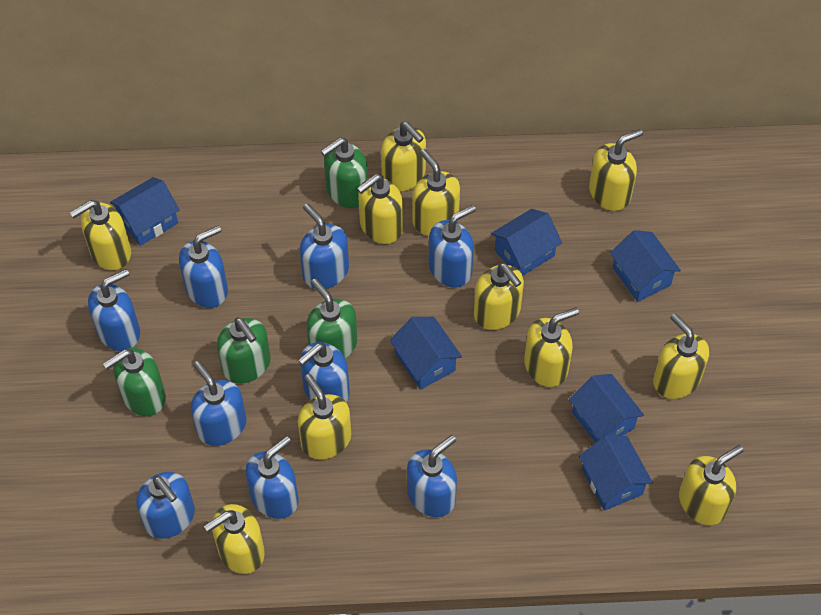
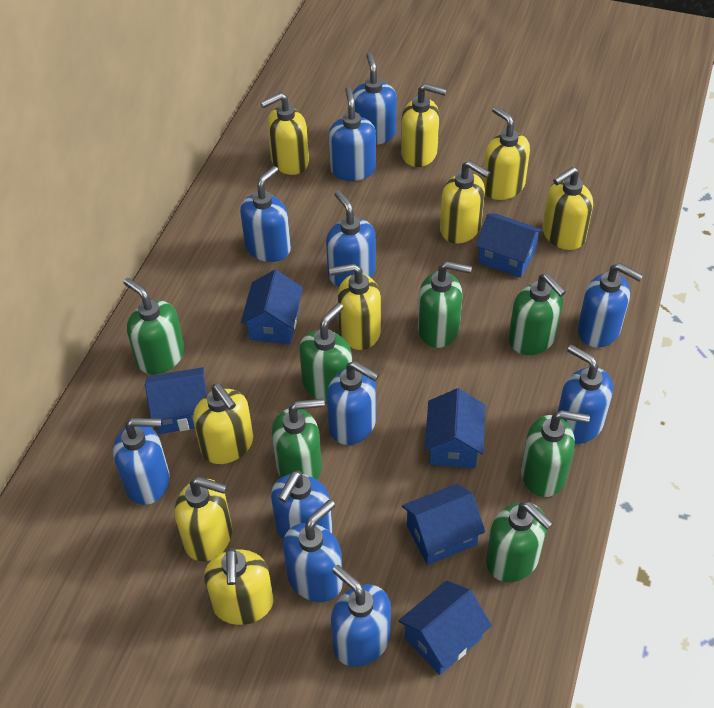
blue soap dispenser: 9 -> 11
green soap dispenser: 4 -> 7
yellow soap dispenser: 11 -> 9

